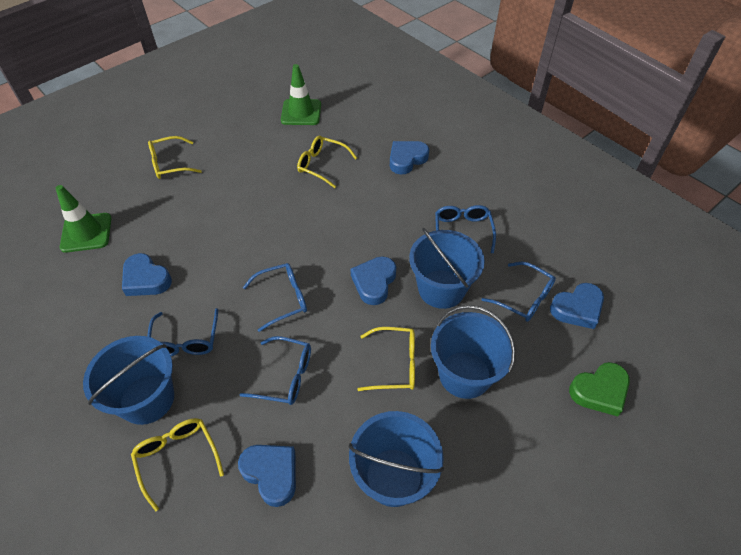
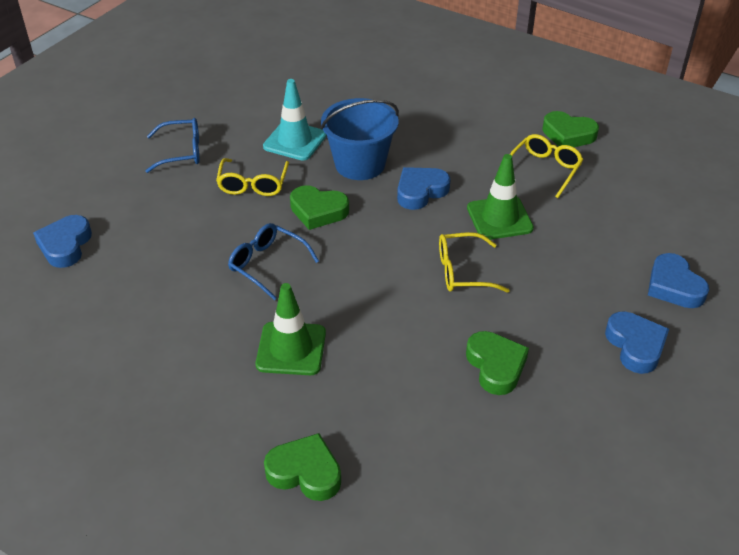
blue bucket: 4 -> 1
blue glasses: 5 -> 2
blue heart: 5 -> 4
green heart: 1 -> 4
turquoise traffic cone: 0 -> 1
yellow glasses: 4 -> 3

